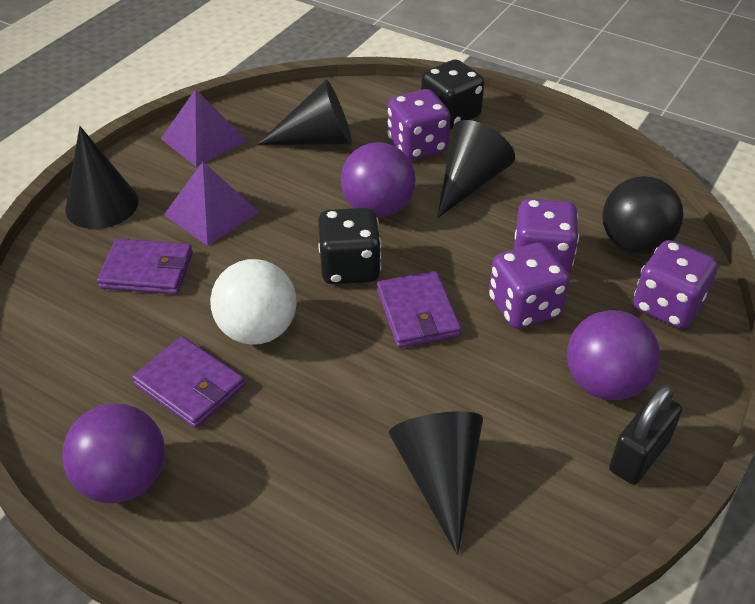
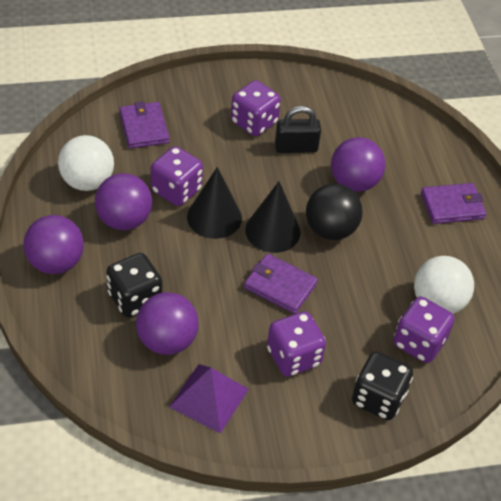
black cone: 4 -> 2
purple ball: 3 -> 4
purple pyramid: 2 -> 1
white ball: 1 -> 2

